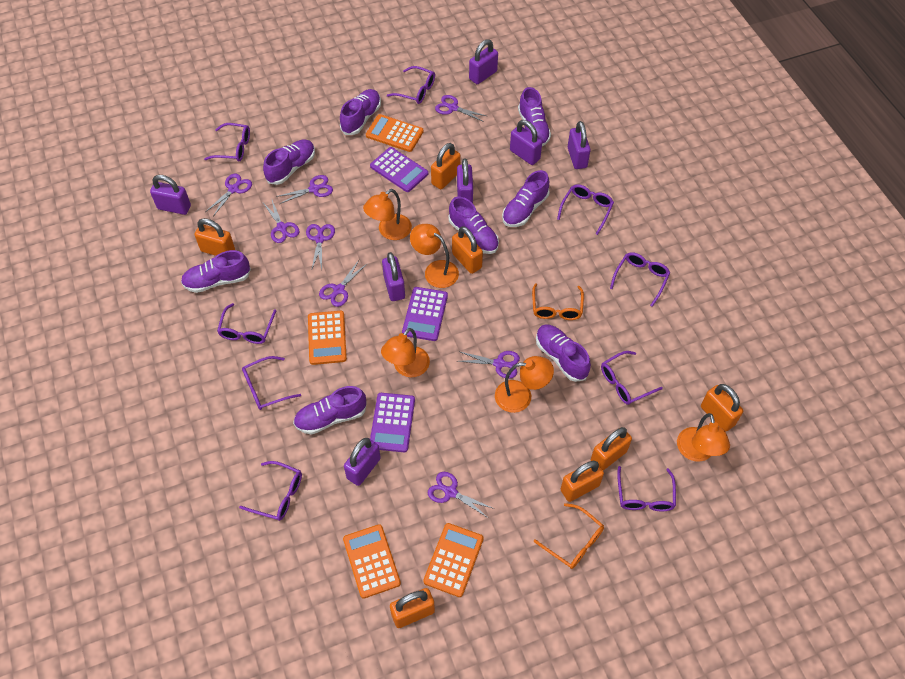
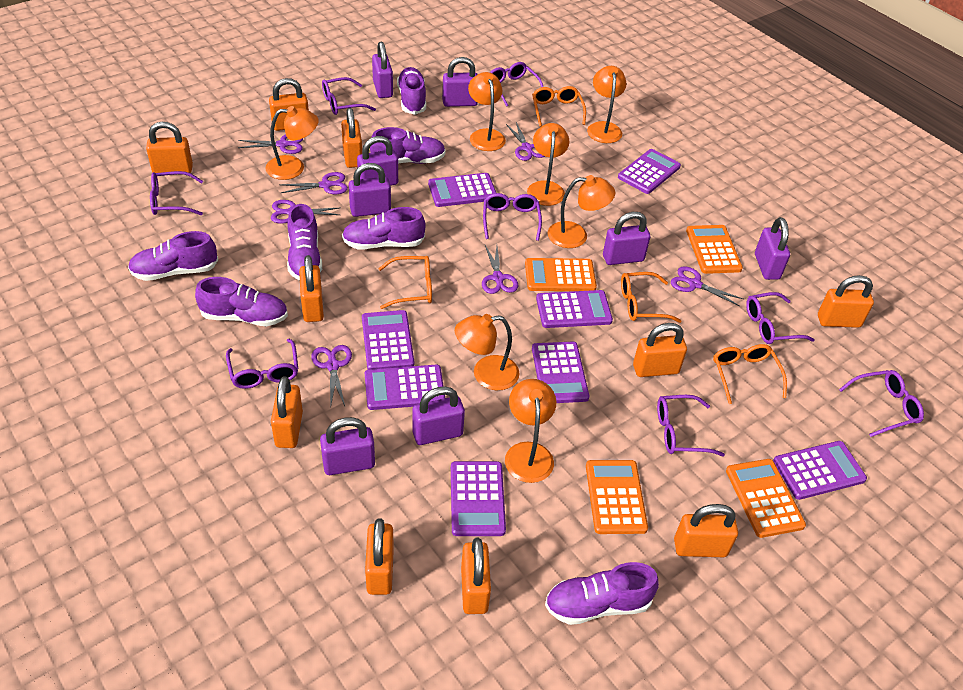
orange glasses: 2 -> 4
orange lamp: 5 -> 7
orange padlock: 7 -> 10
purple calculator: 3 -> 8
purple glasses: 9 -> 8
purple padlock: 7 -> 8
purple scissors: 8 -> 7
purple shoe: 8 -> 7

